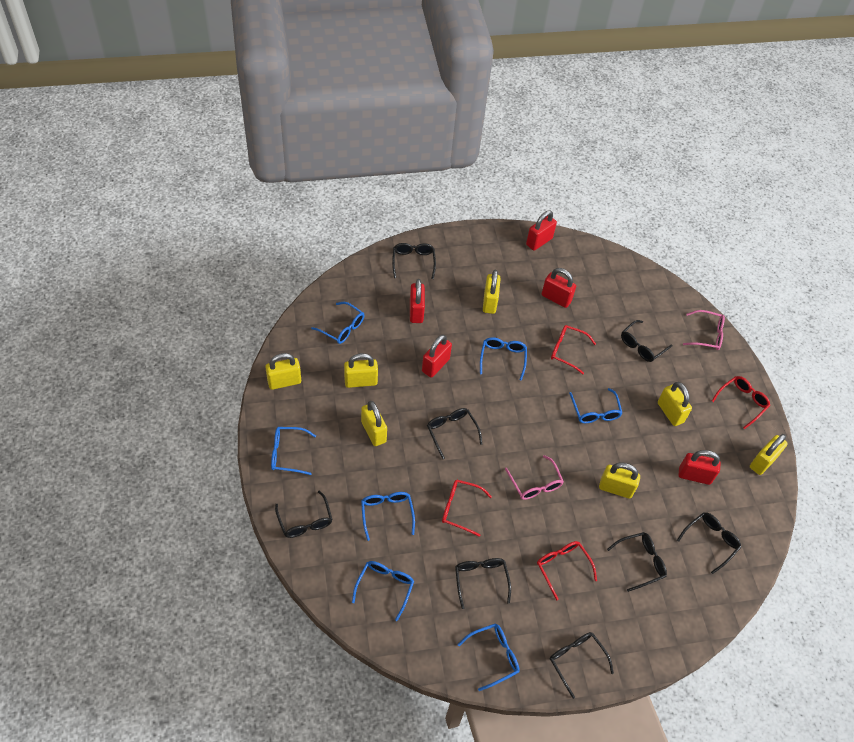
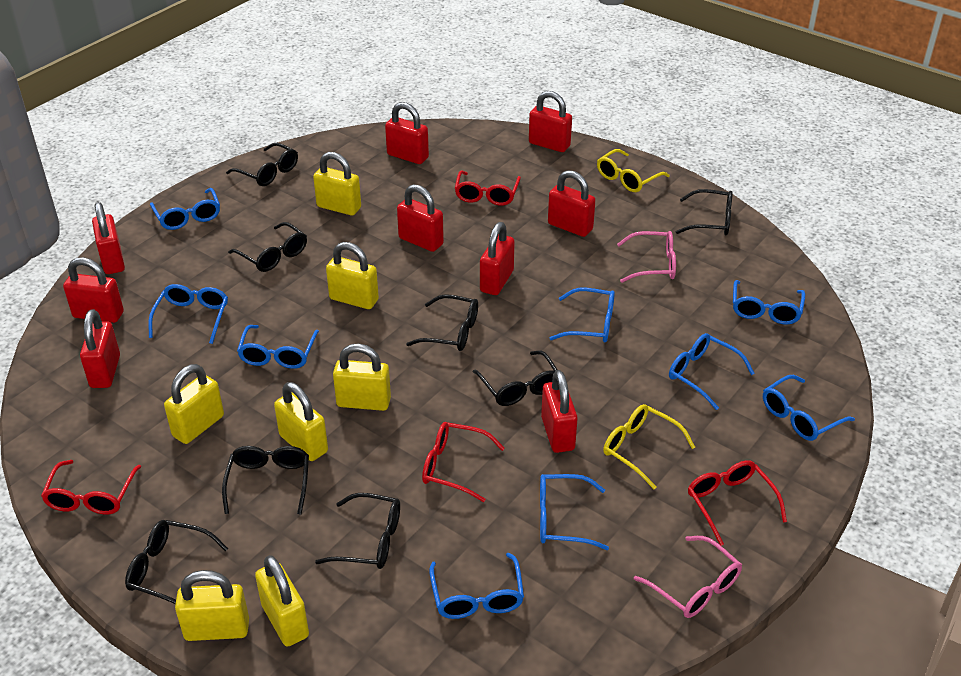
blue glasses: 7 -> 9
red padlock: 5 -> 9
yellow glasses: 0 -> 2

